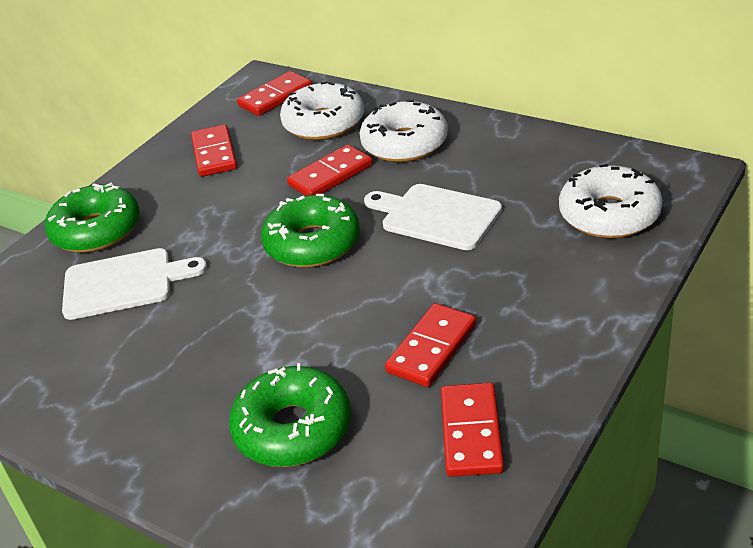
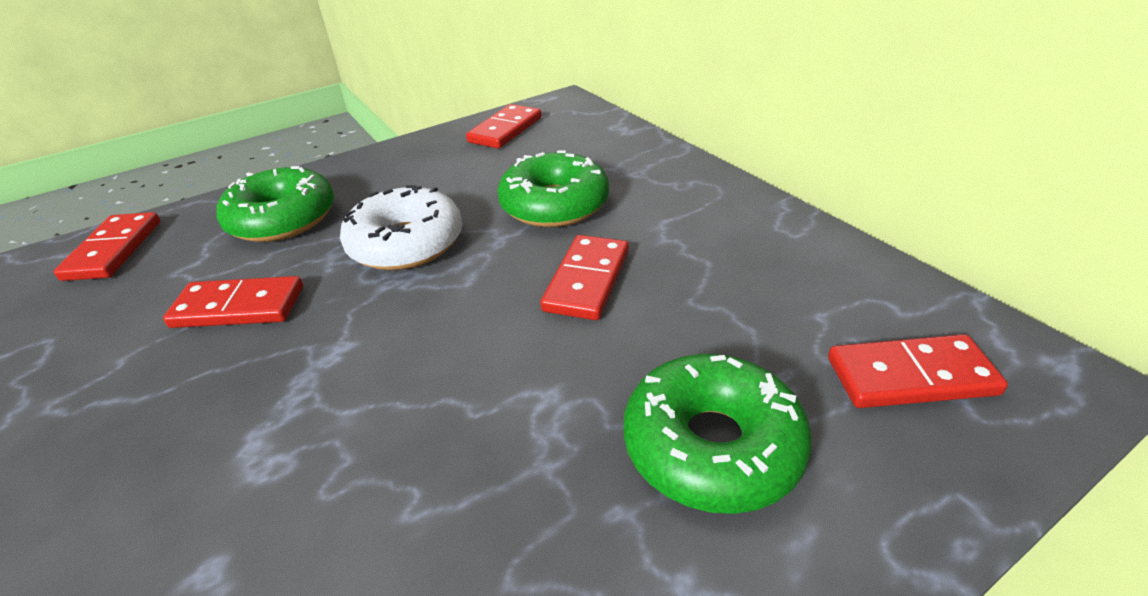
white cutting board: 2 -> 0
white donut: 3 -> 1

